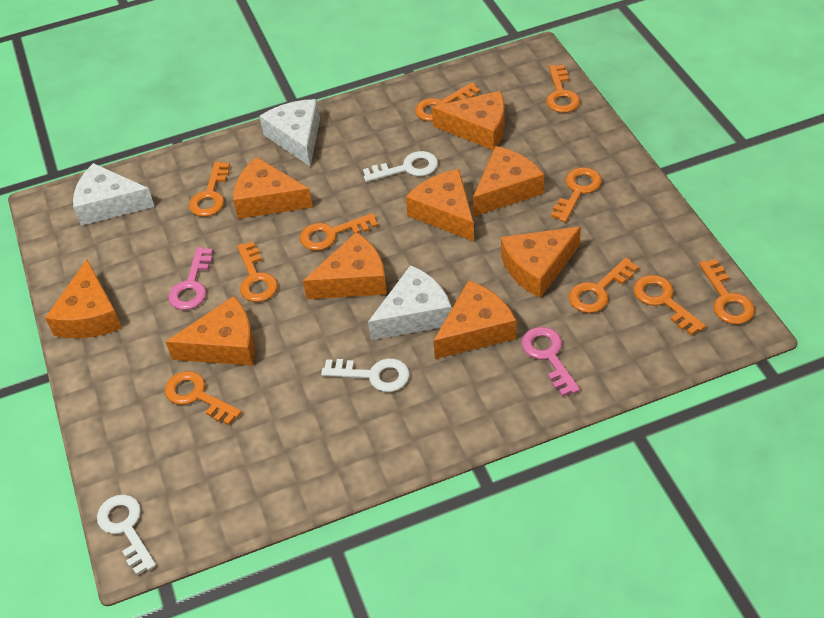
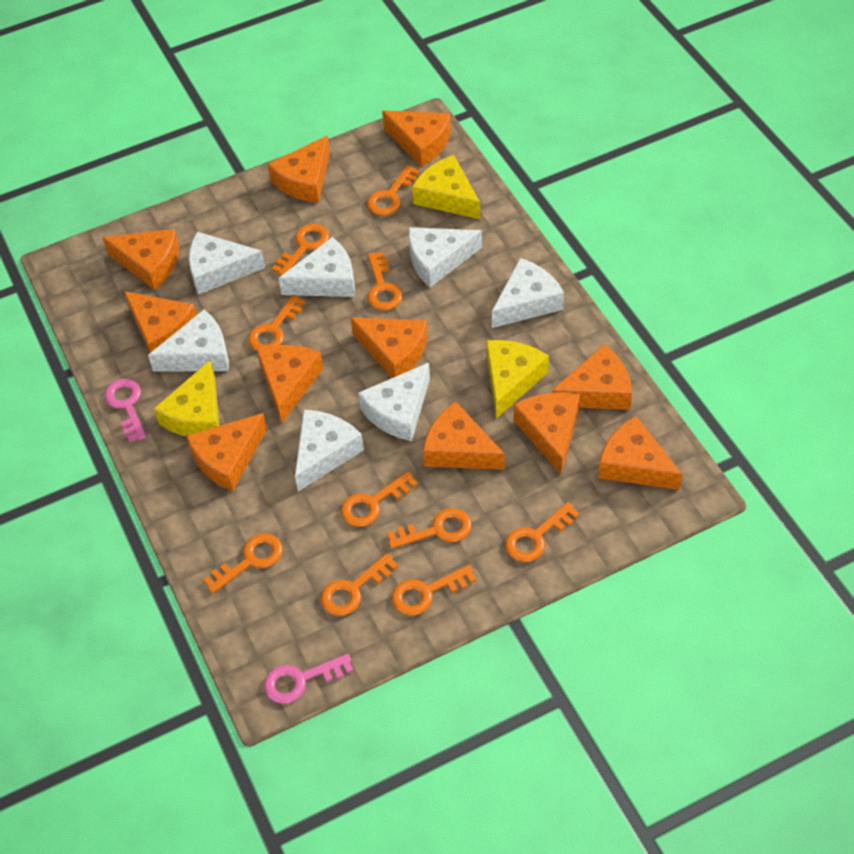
orange cheese: 9 -> 11
white cheese: 3 -> 7
white key: 3 -> 0
yellow cheese: 0 -> 3

